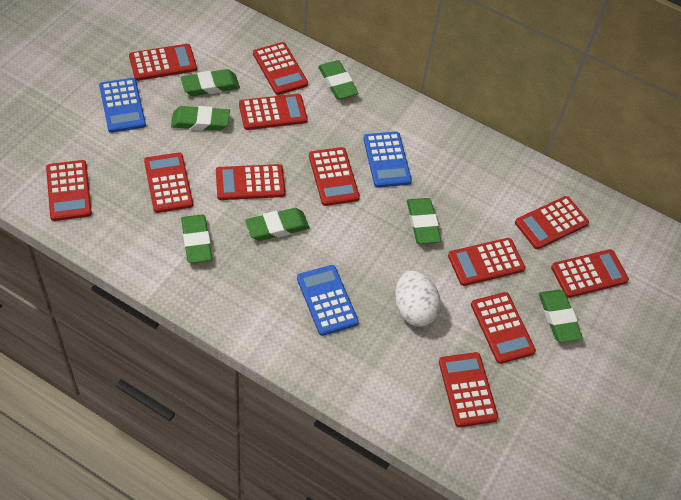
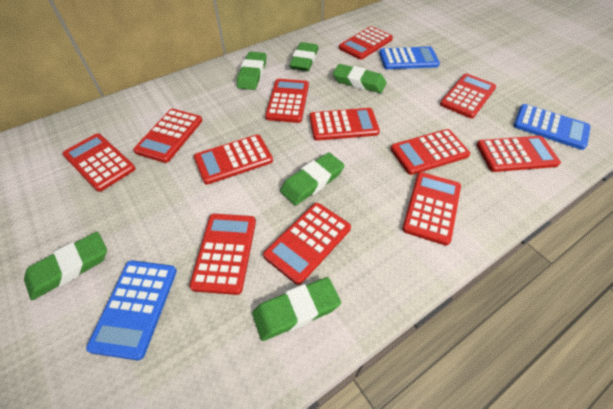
green eraser: 7 -> 6
white egg: 1 -> 0

